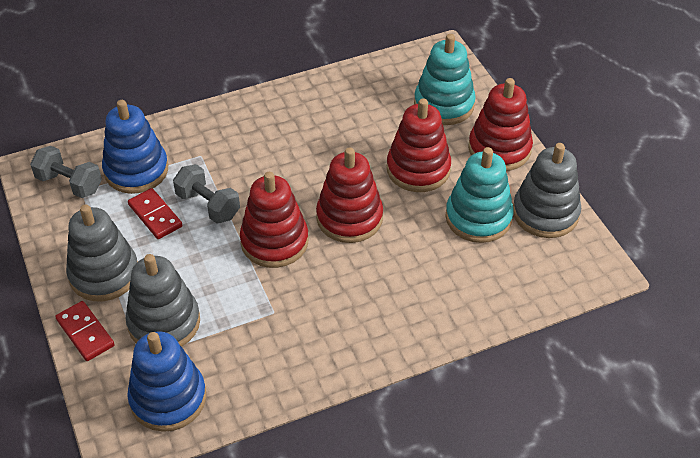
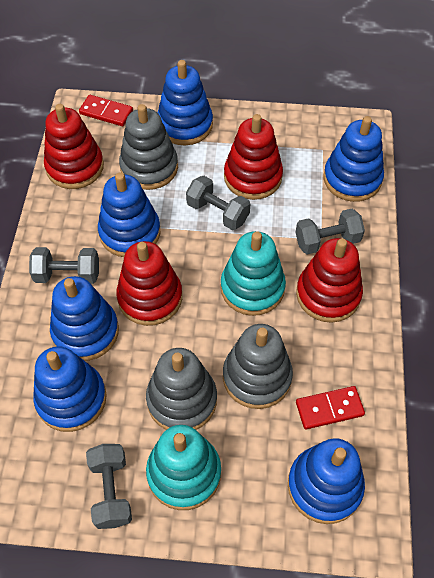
blue stacking toy: 2 -> 6
grey dumbbell: 2 -> 4

